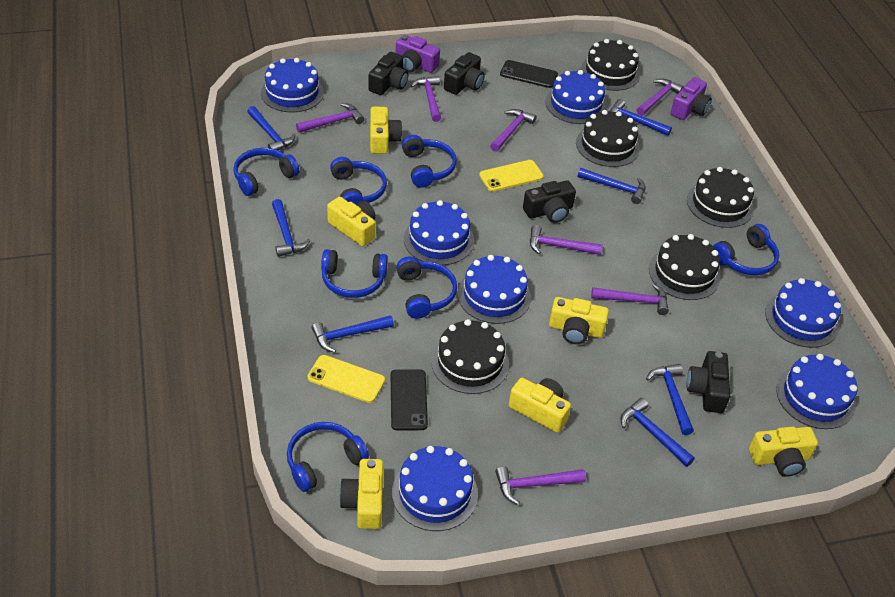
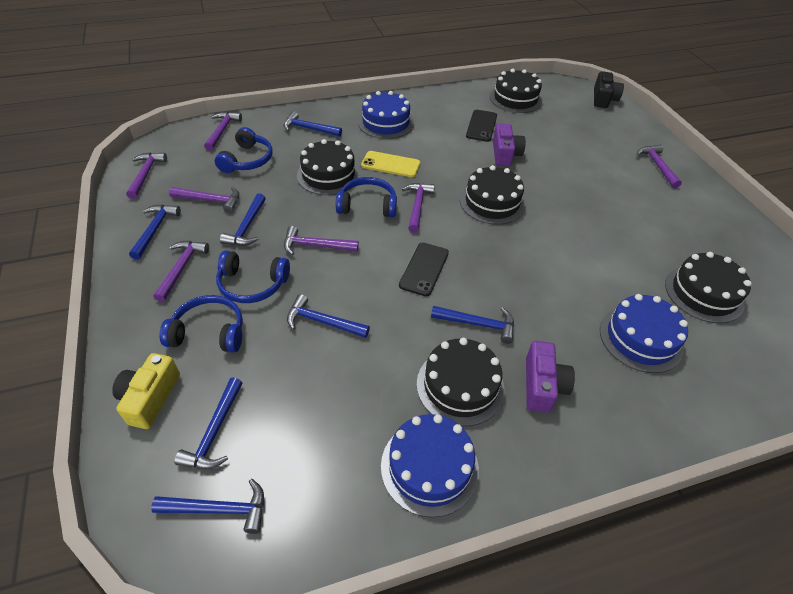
black camera: 4 -> 1
blue cake: 7 -> 3
blue headphones: 7 -> 4
yellow camera: 6 -> 1
yellow phone: 2 -> 1

